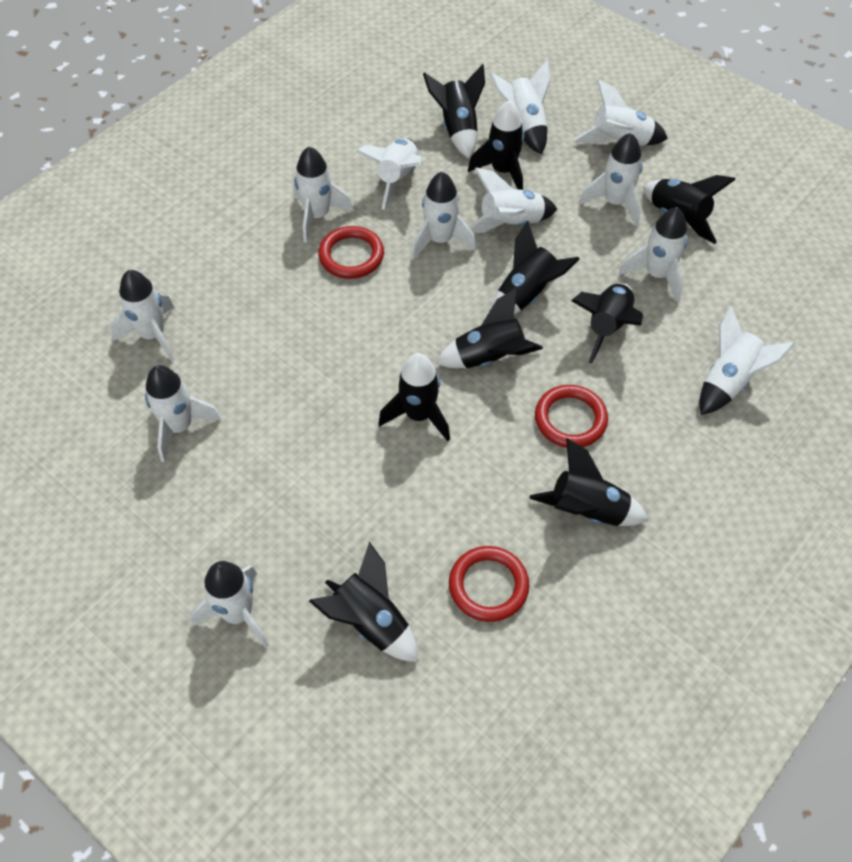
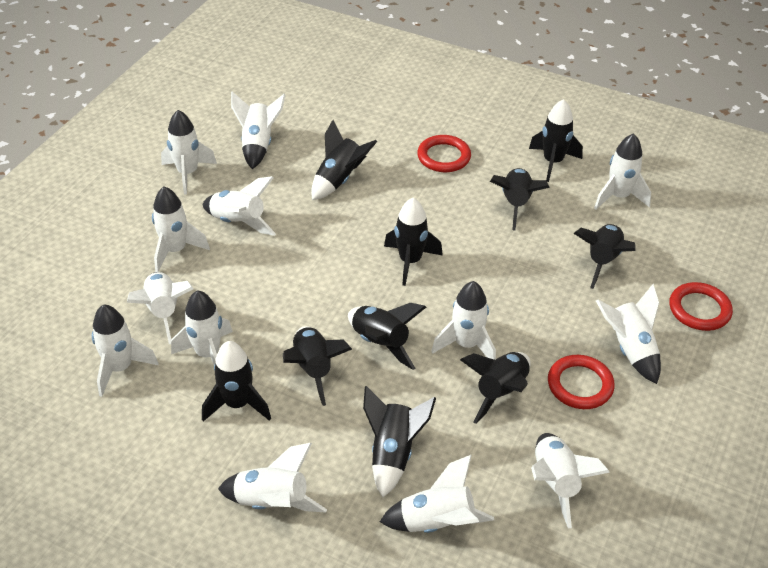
black rocket: 9 -> 10
white rocket: 12 -> 13

